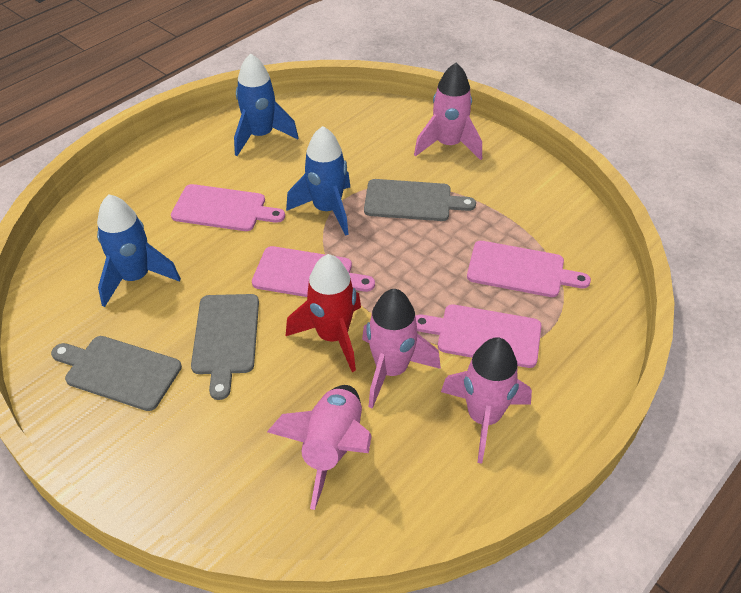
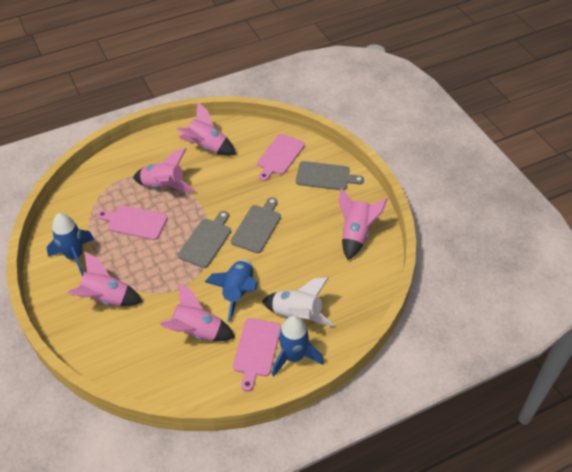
pink cutting board: 4 -> 3
pink rocket: 4 -> 5
red rocket: 1 -> 0
white rocket: 0 -> 1

